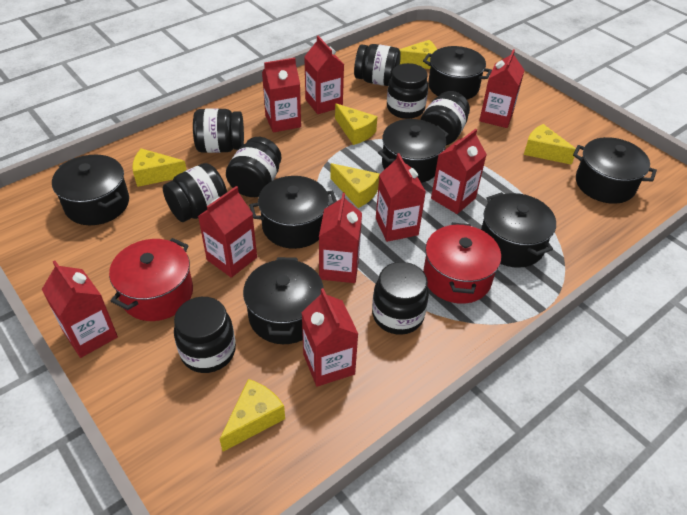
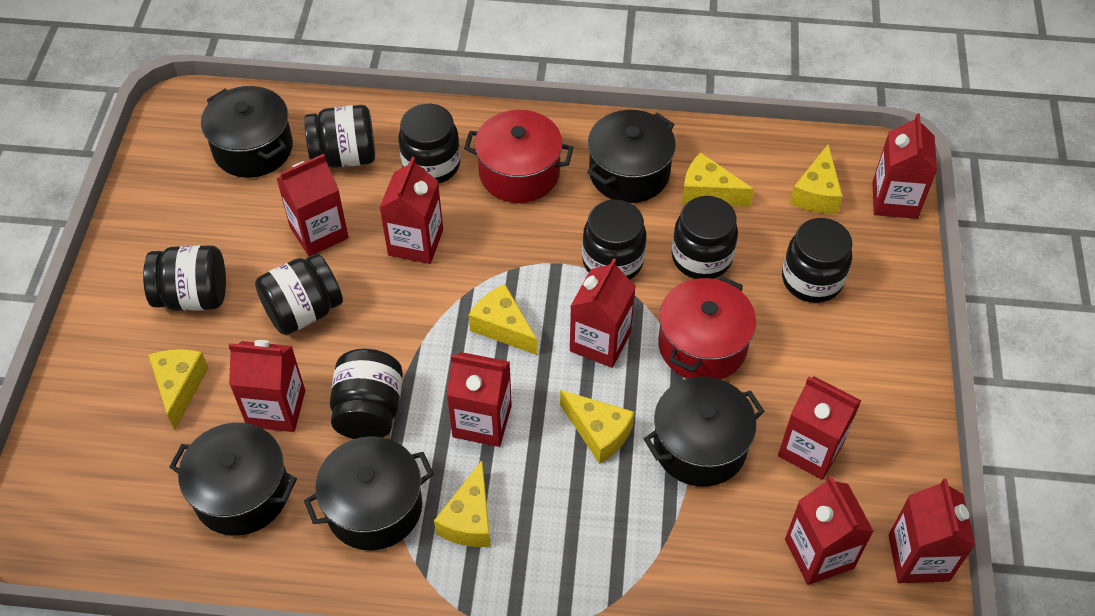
black pot: 7 -> 5

